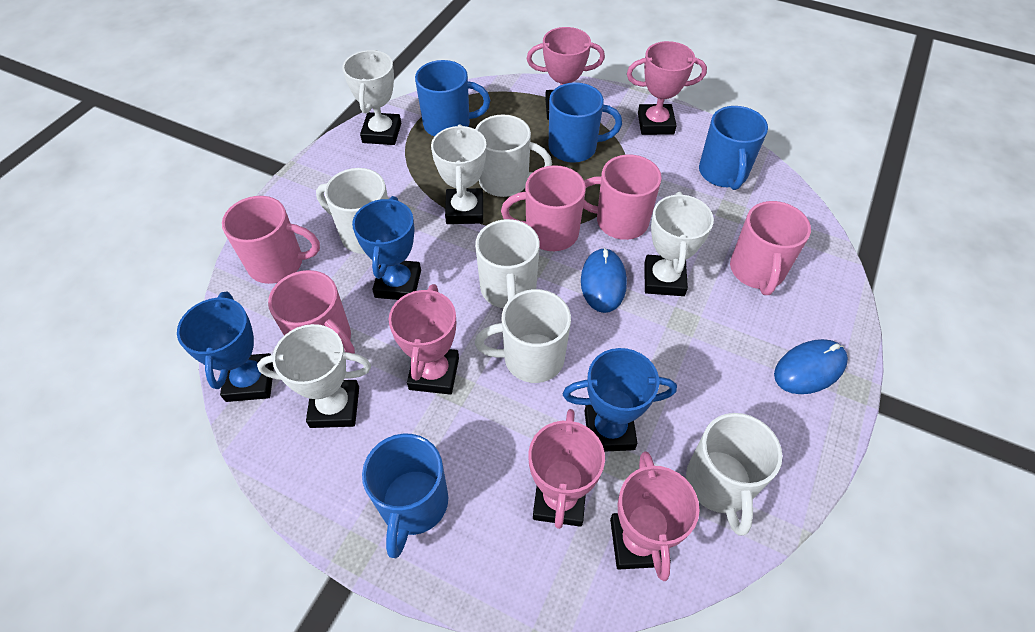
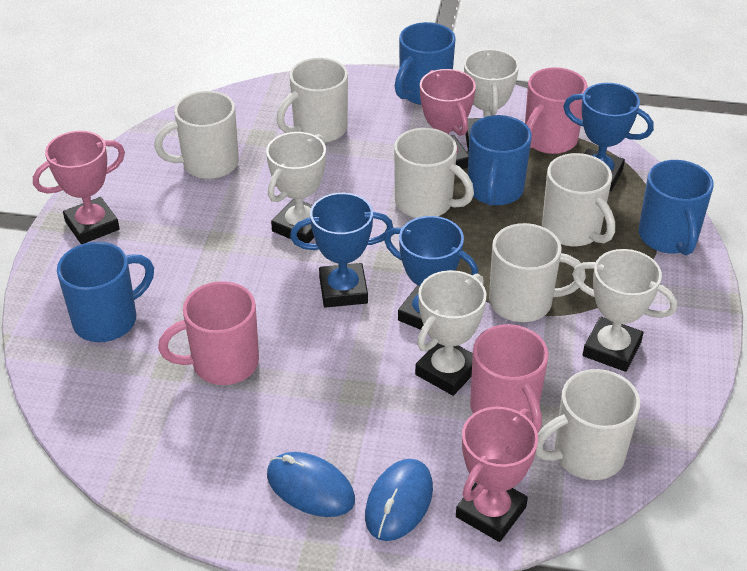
pink mug: 5 -> 3
pink trophy: 5 -> 3
white mug: 5 -> 6

